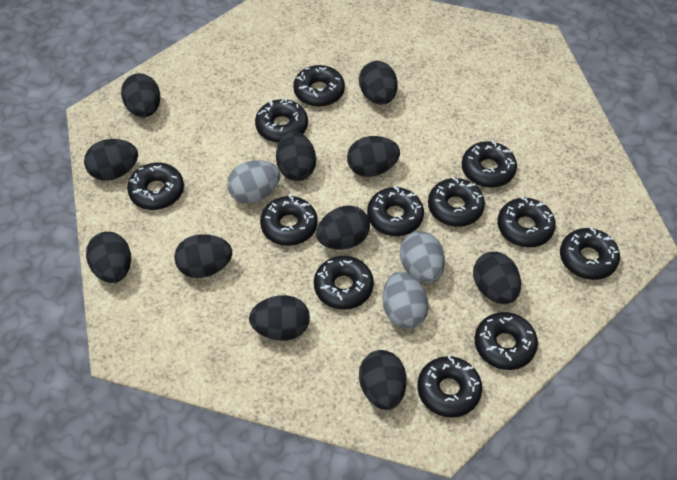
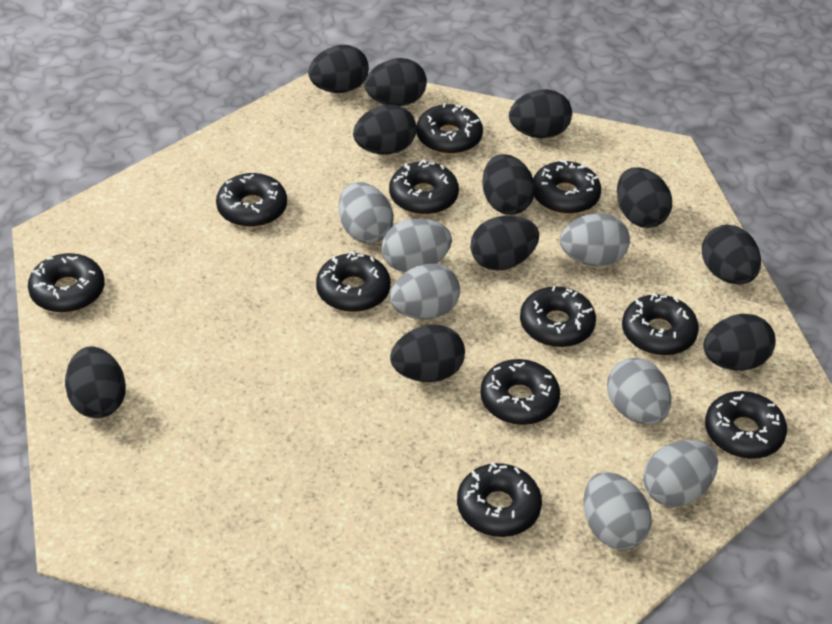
black donut: 12 -> 11
grey egg: 3 -> 7

